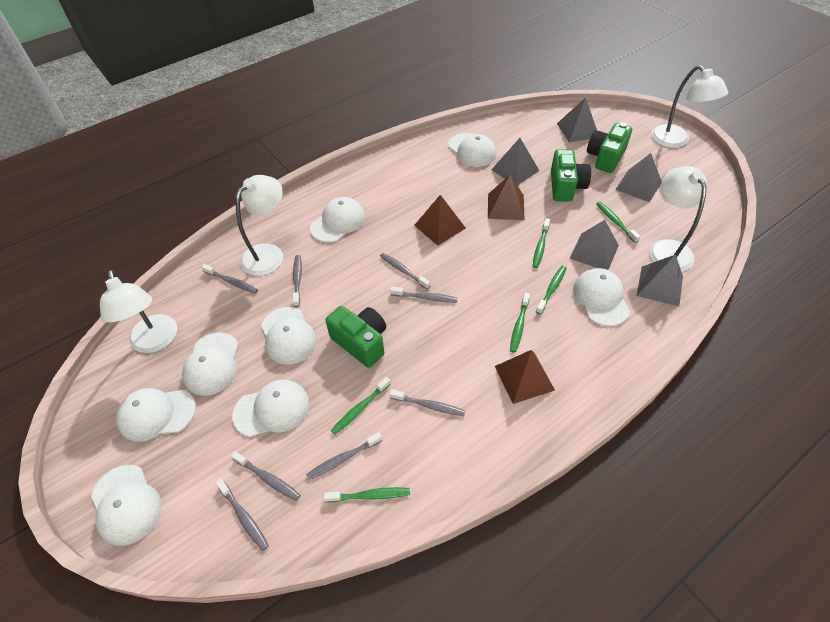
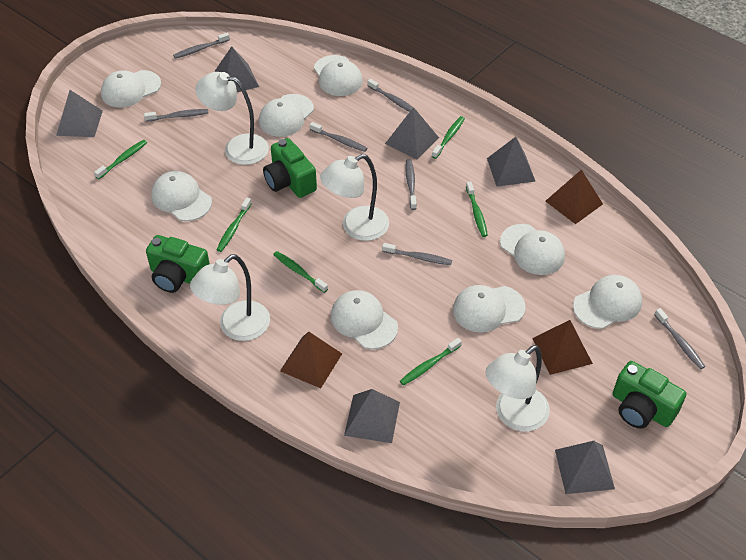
grey pyramid: 5 -> 6
grey toothbrush: 8 -> 7

